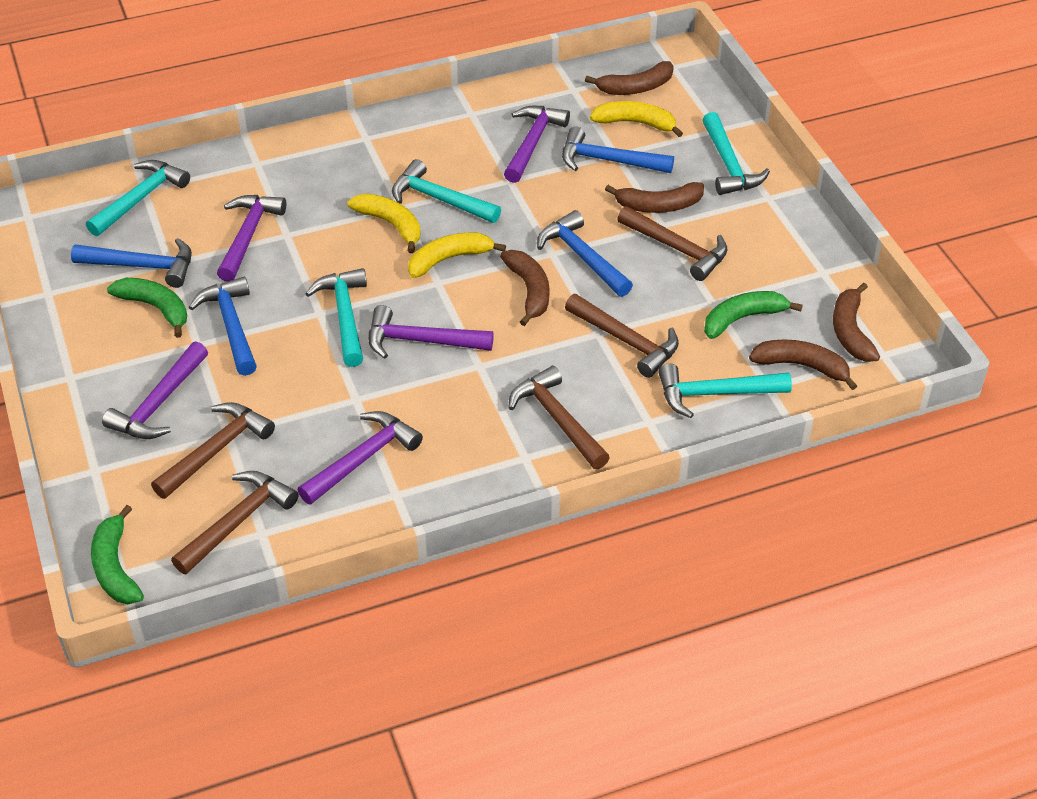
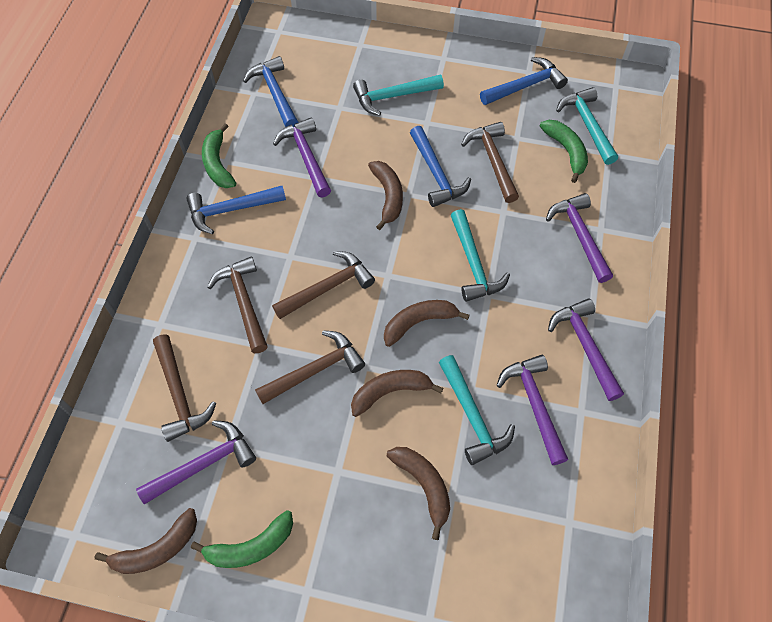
turquoise hammer: 5 -> 4
yellow banana: 3 -> 0

